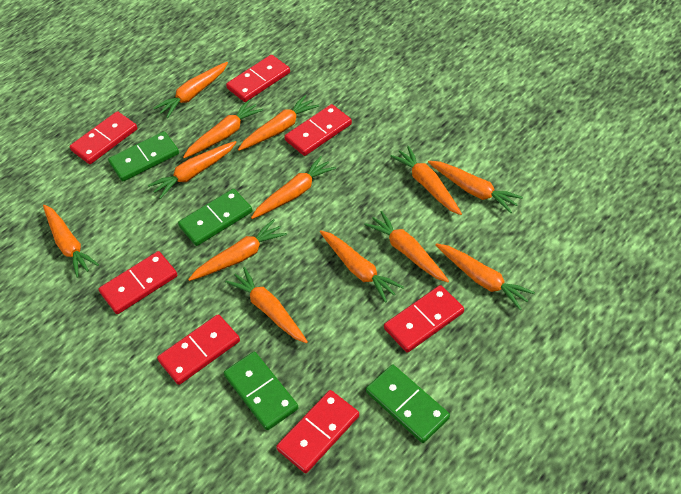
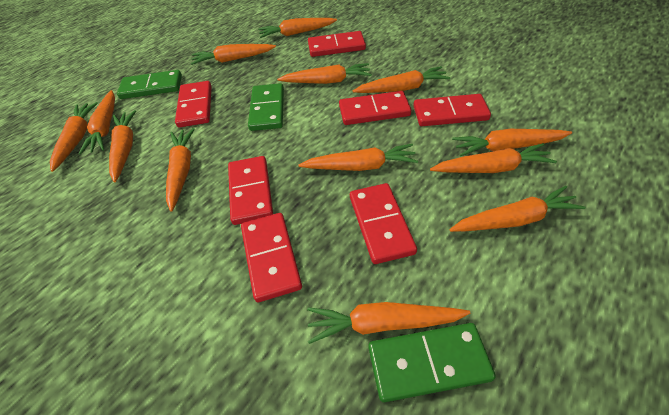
green domino: 4 -> 3

